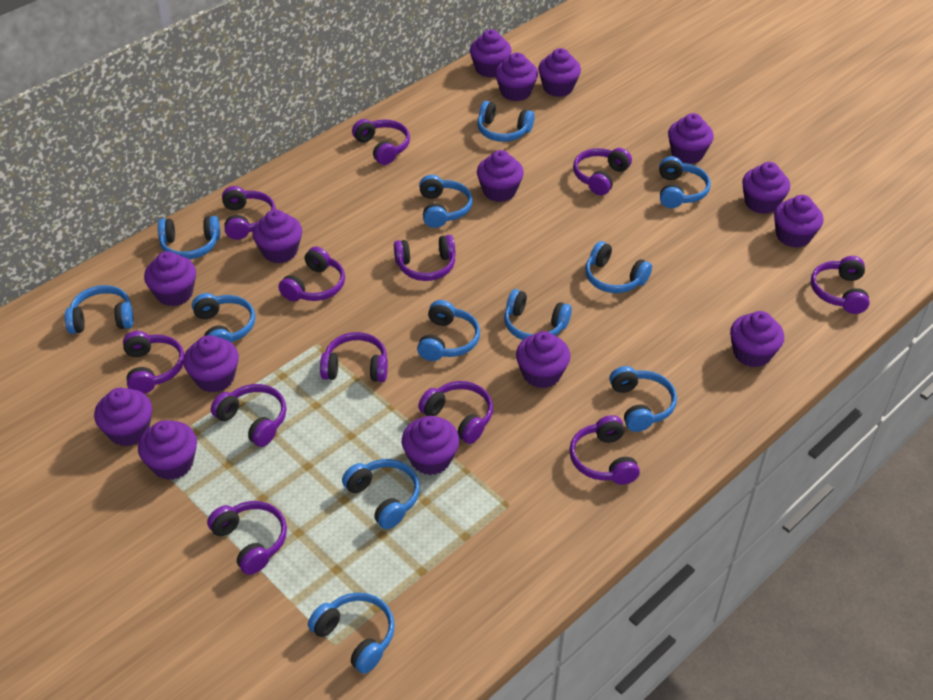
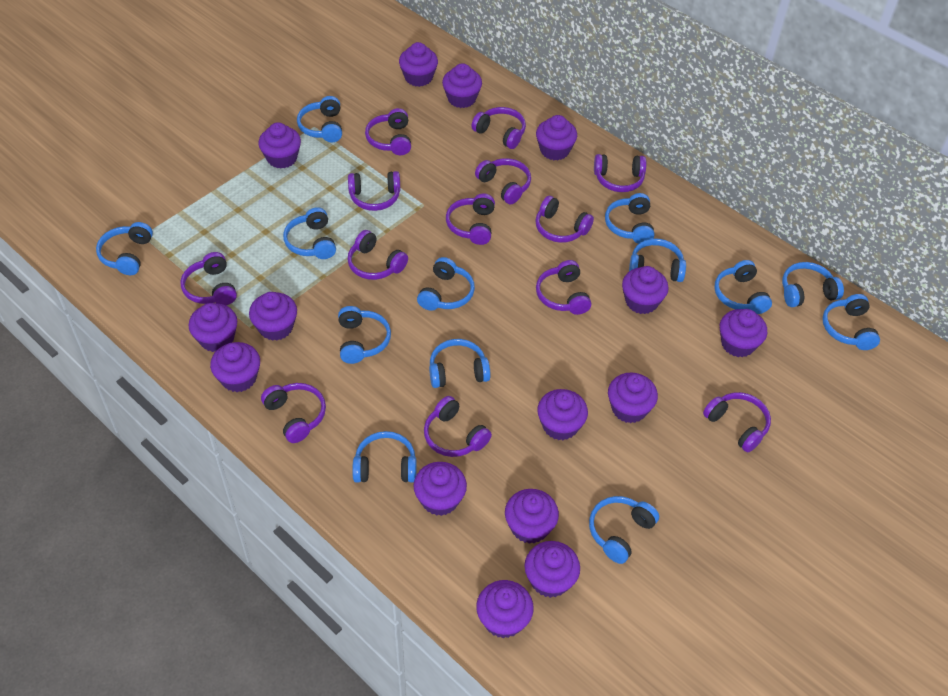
blue headphones: 12 -> 13
purple headphones: 12 -> 13

